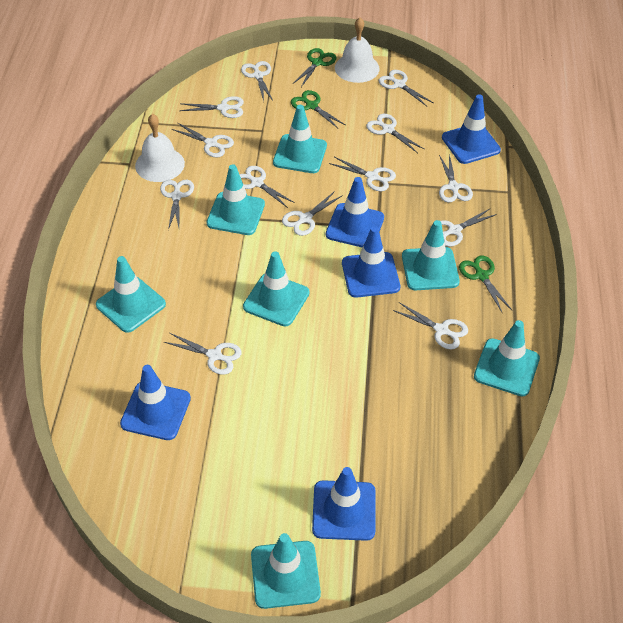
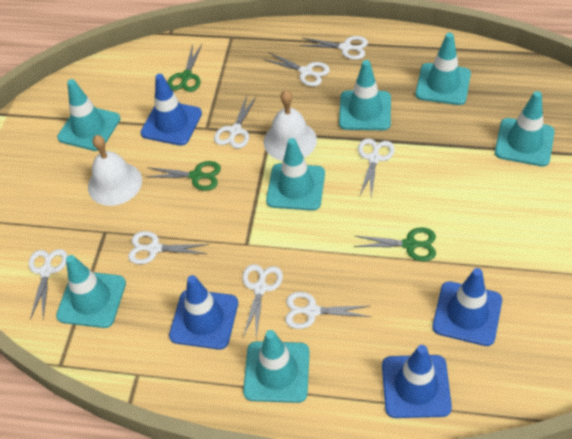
blue traffic cone: 5 -> 4
white scissors: 13 -> 8

